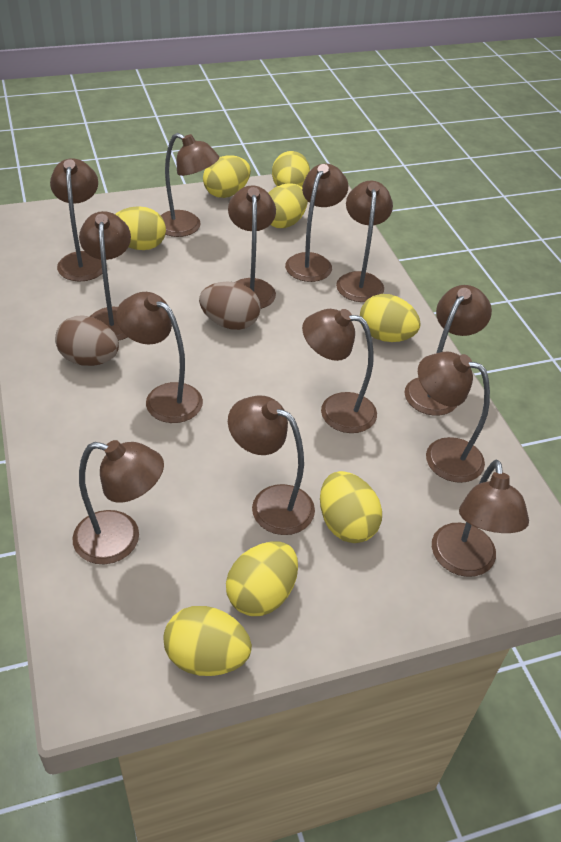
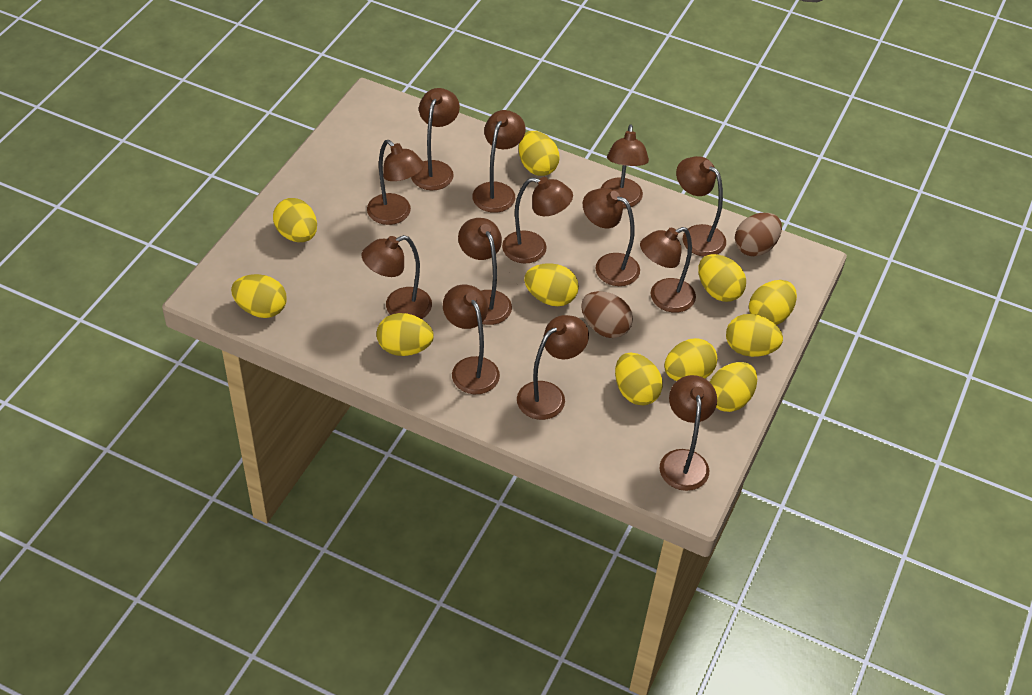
yellow egg: 8 -> 11

